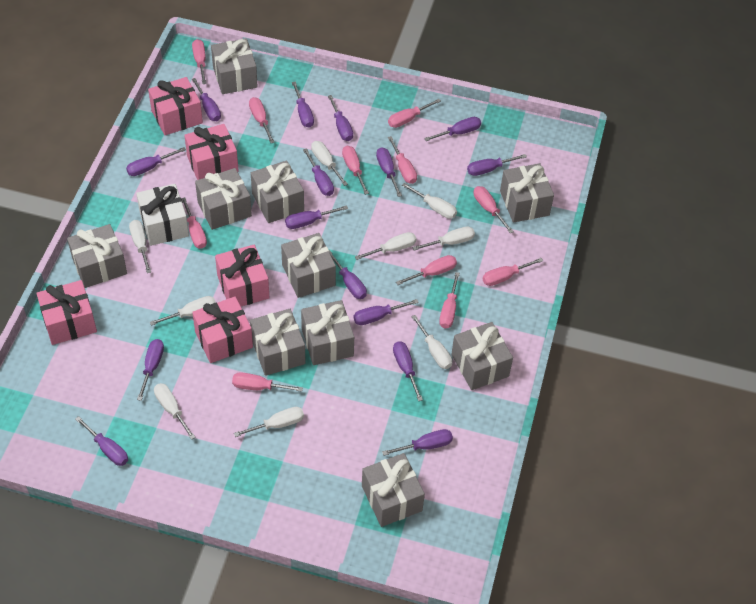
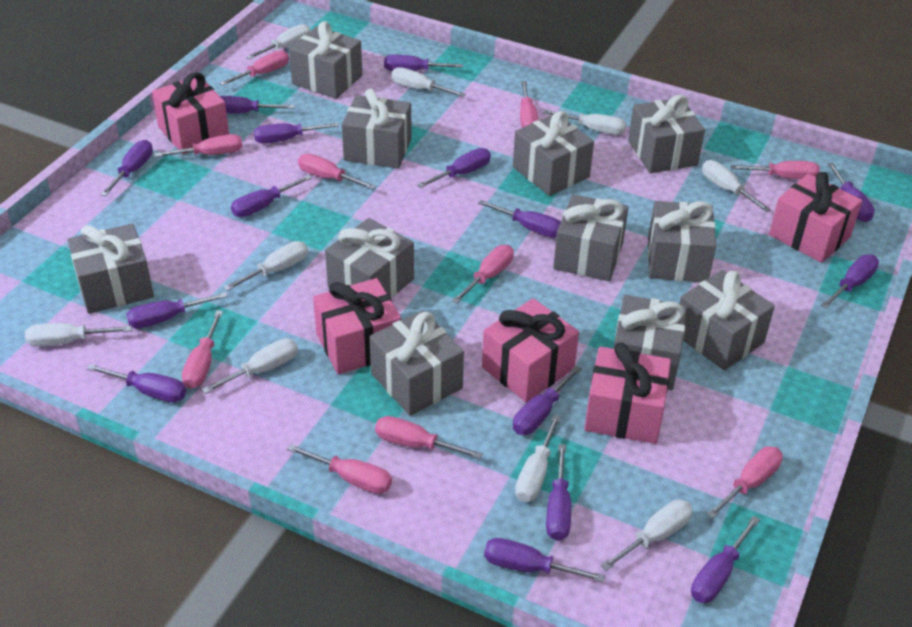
grey gift: 10 -> 11
pink screwdriver: 11 -> 10
white gift: 1 -> 0

